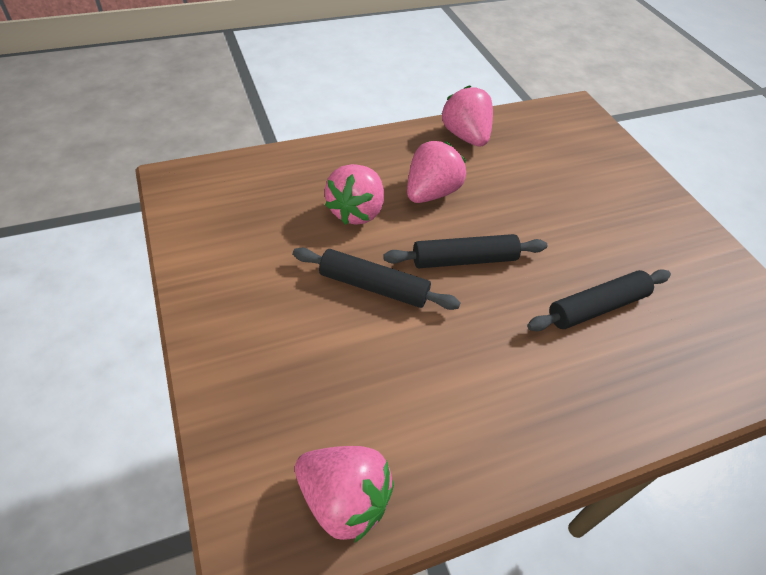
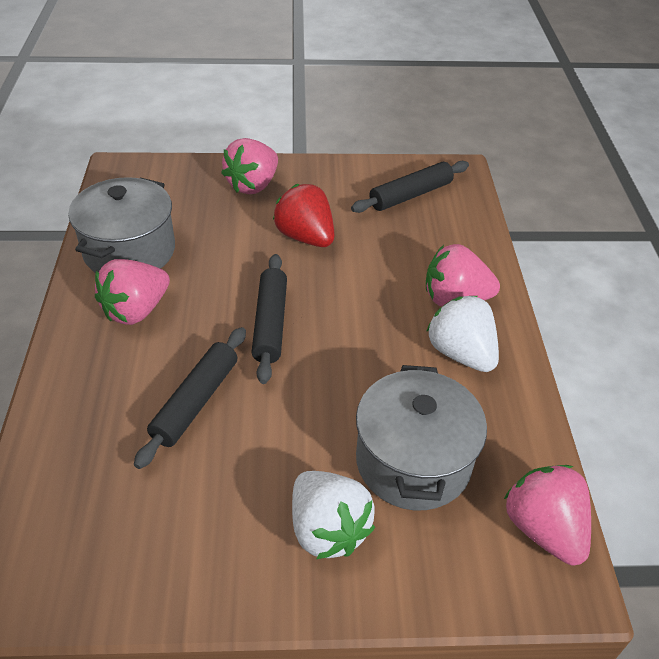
grey pot: 0 -> 2
red strawberry: 0 -> 1
white strawberry: 0 -> 2

